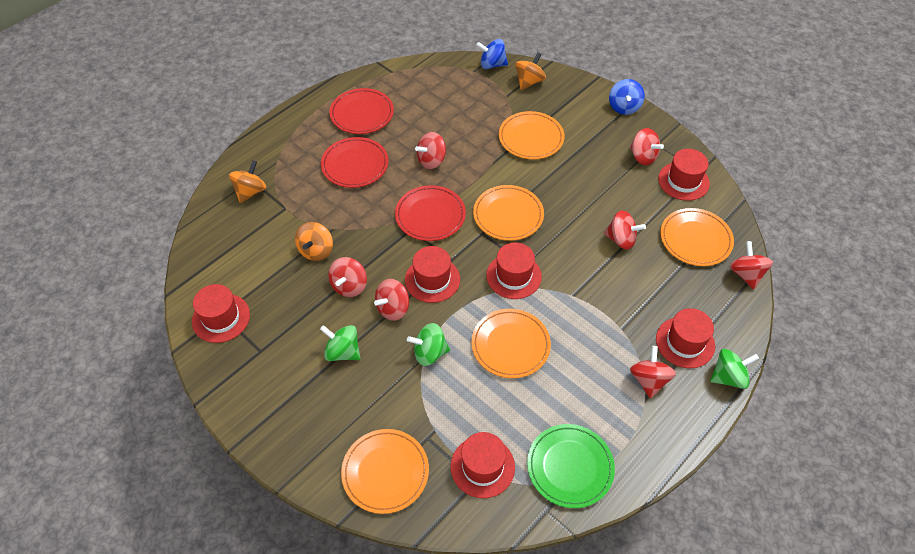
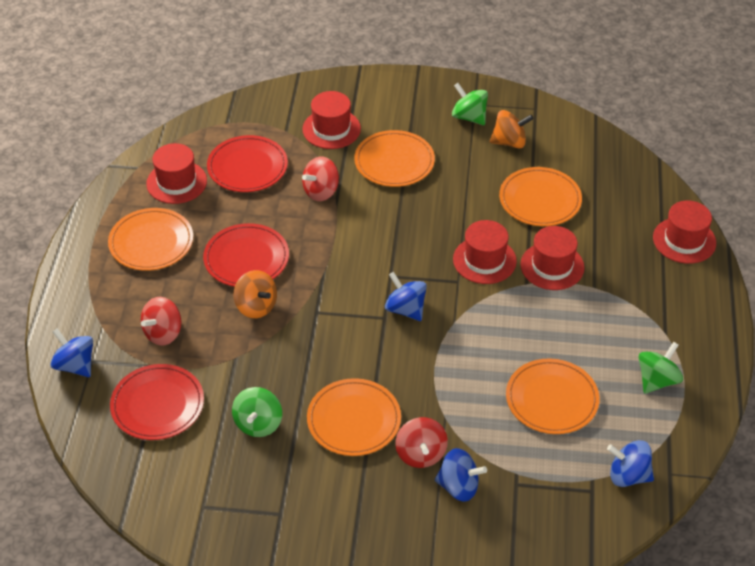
blue spinning top: 2 -> 4
green plate: 1 -> 0
orange spinning top: 3 -> 2
red hat: 6 -> 5
red spinning top: 7 -> 3

